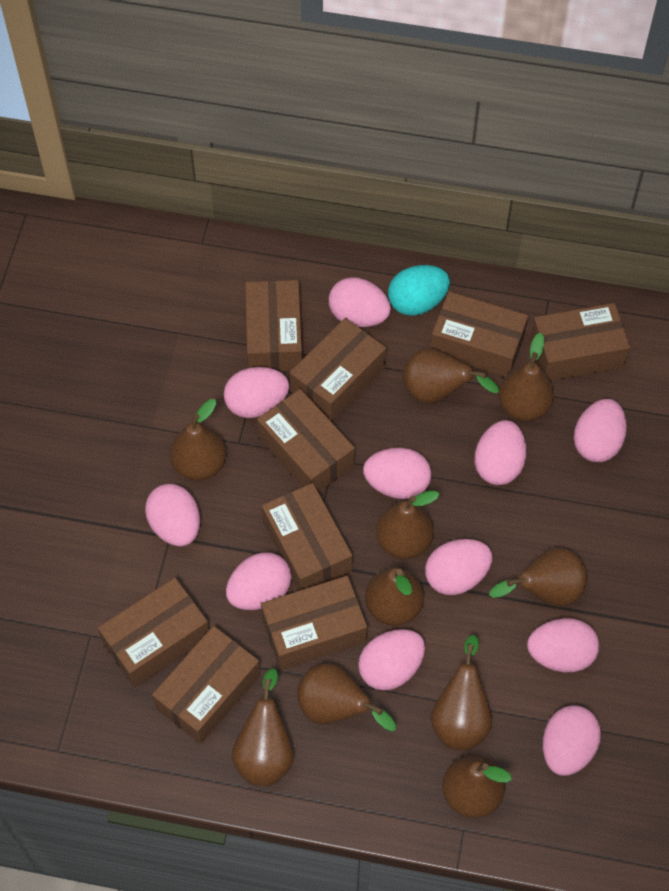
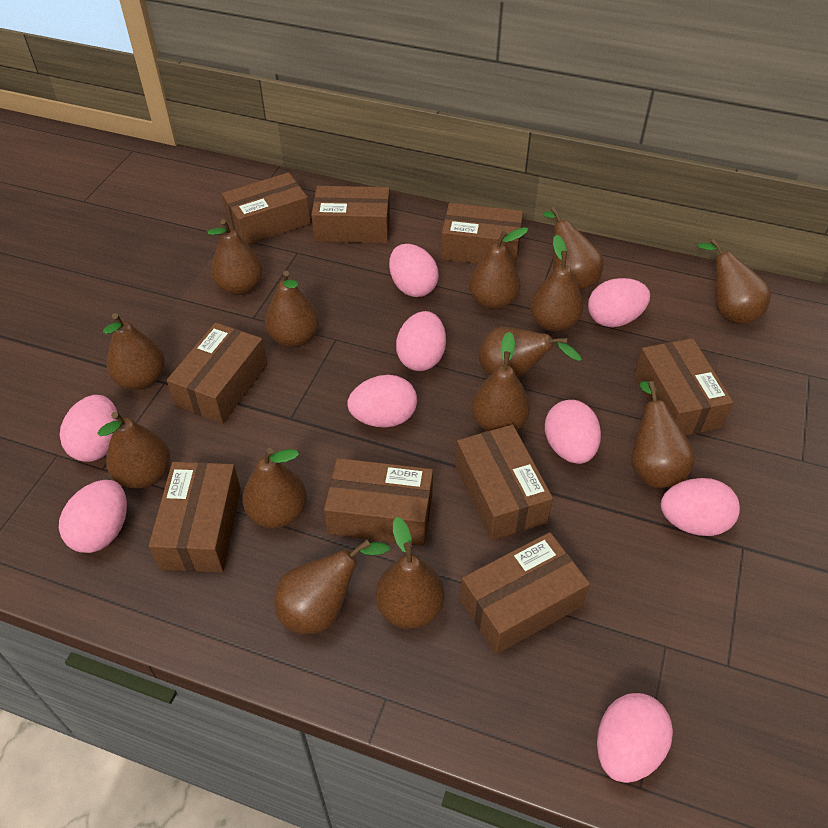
brown pear: 10 -> 14
pink egg: 11 -> 9
turquoise egg: 1 -> 0

